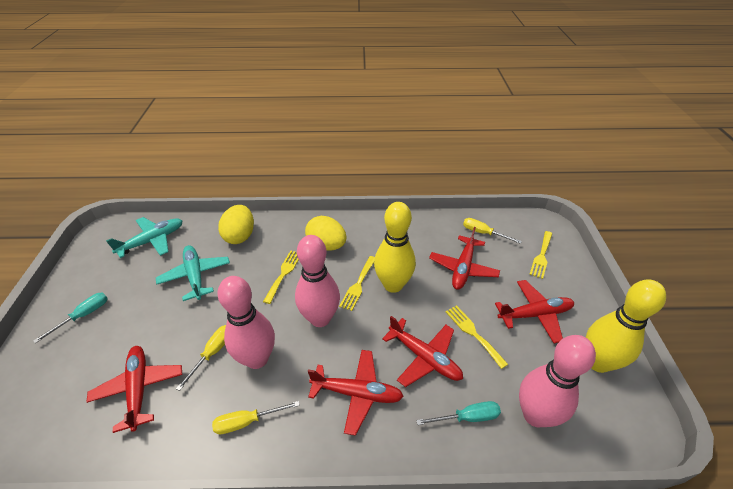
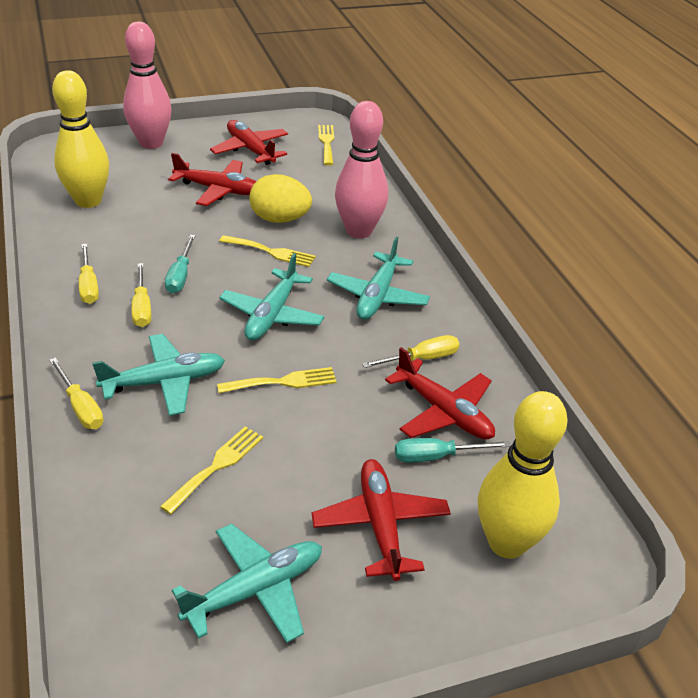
pink bowling pin: 3 -> 2
red plane: 5 -> 4
turquoise plane: 2 -> 4
yellow egg: 2 -> 1
yellow screwdriver: 3 -> 4

